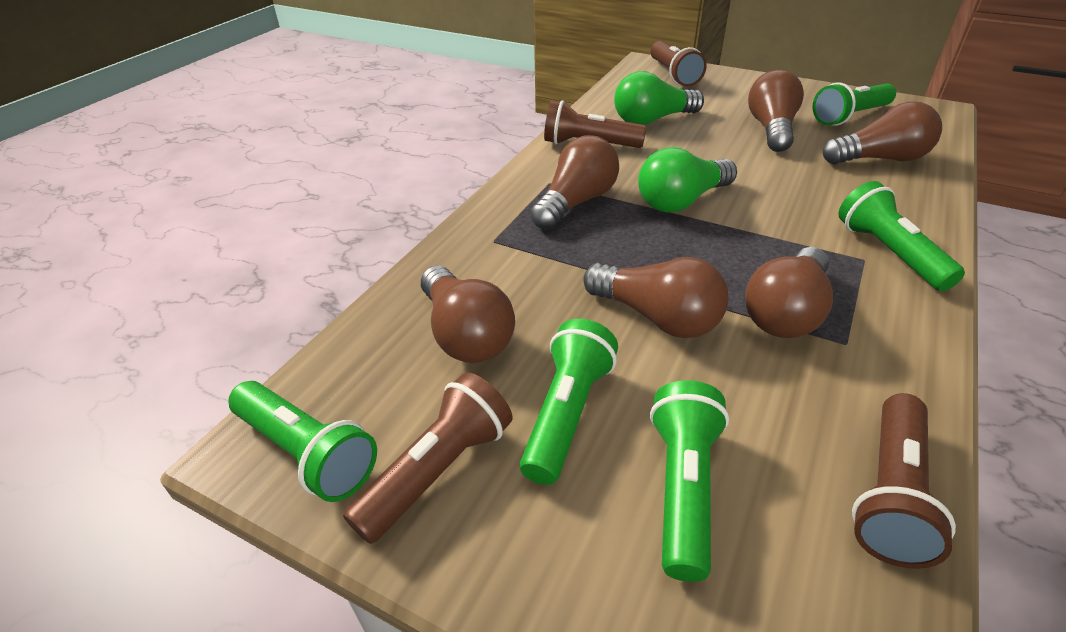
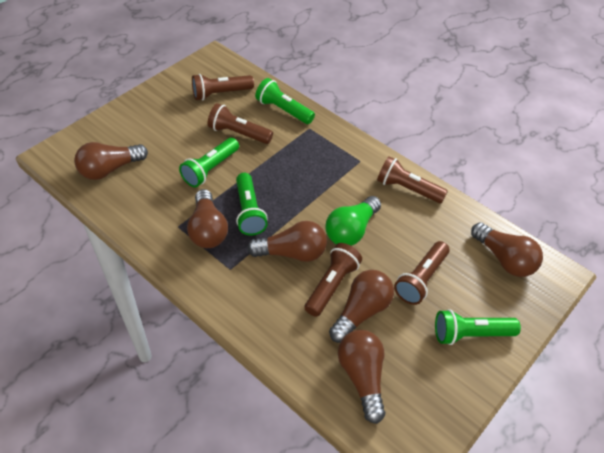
brown flashlight: 4 -> 5
green flashlight: 5 -> 4
green light bulb: 2 -> 1

